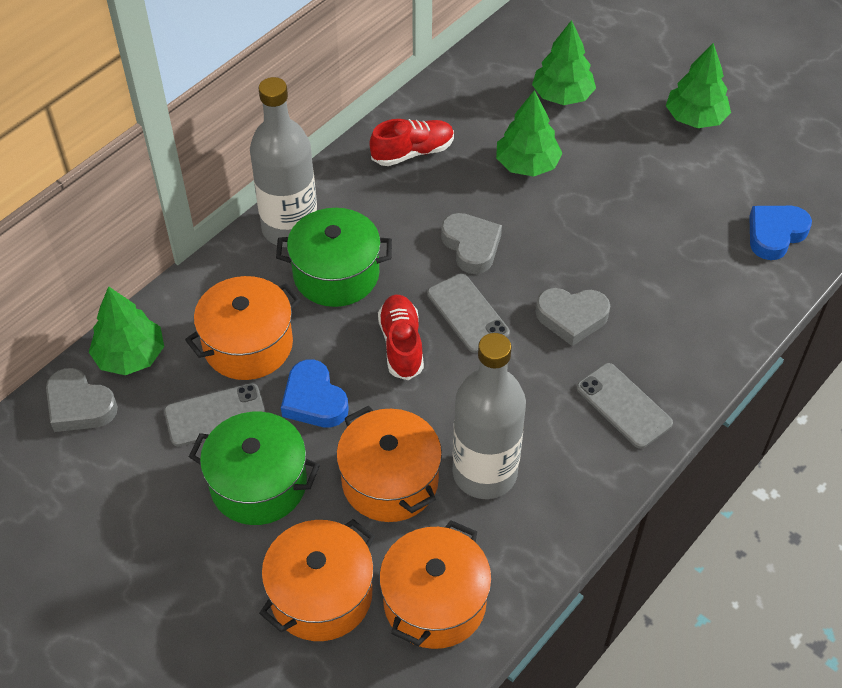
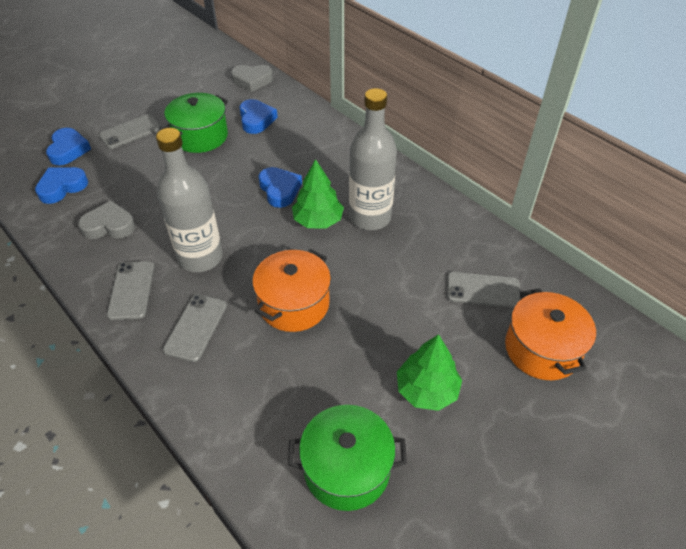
blue heart: 2 -> 4
green tree: 4 -> 2
grey heart: 3 -> 2
grey phone: 3 -> 4
orange pot: 4 -> 2
red shoe: 2 -> 0

